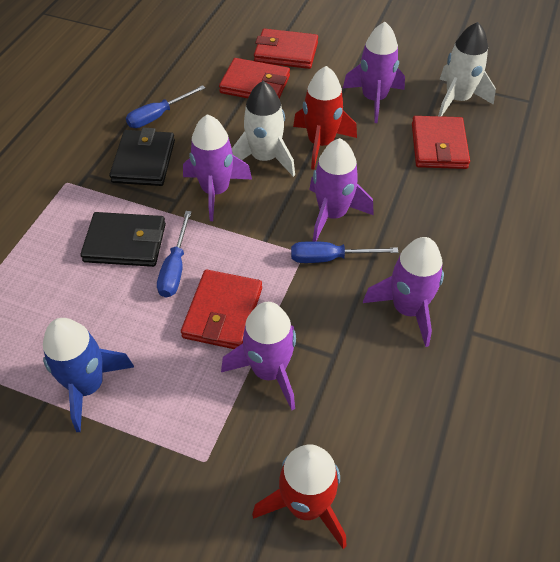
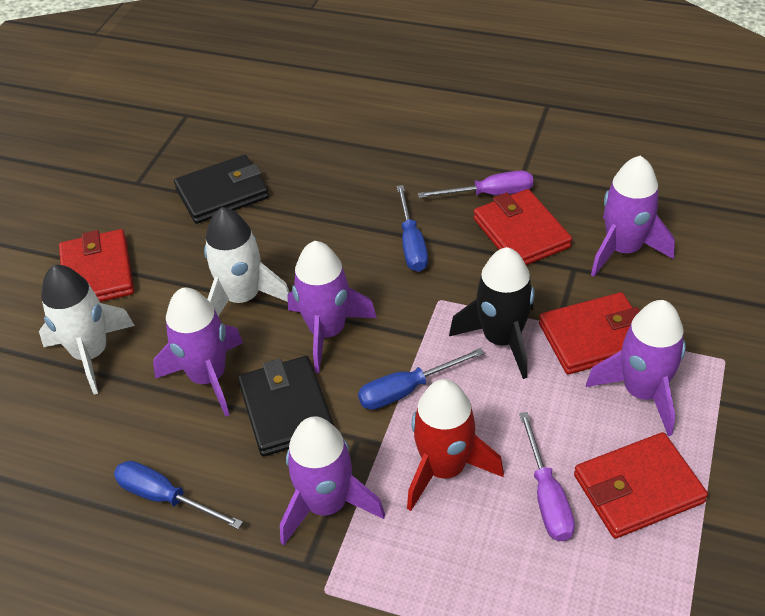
black rocket: 0 -> 1
blue rocket: 1 -> 0
purple screwdriver: 0 -> 2
red rocket: 2 -> 1

